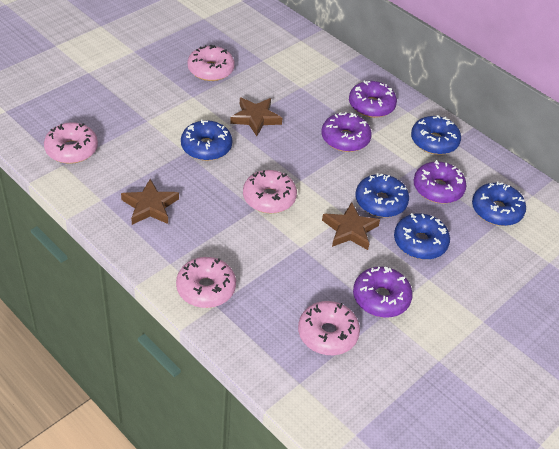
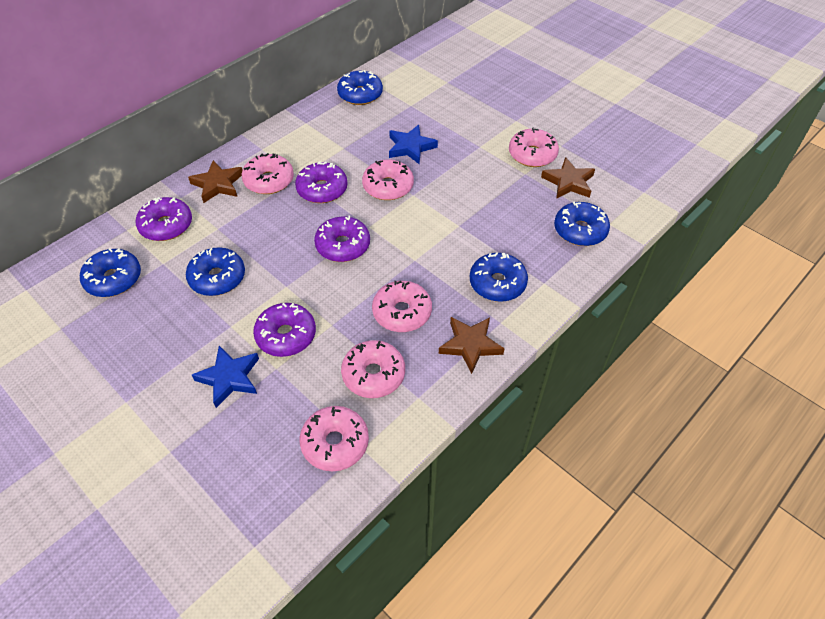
blue star: 0 -> 2
pink donut: 5 -> 6

